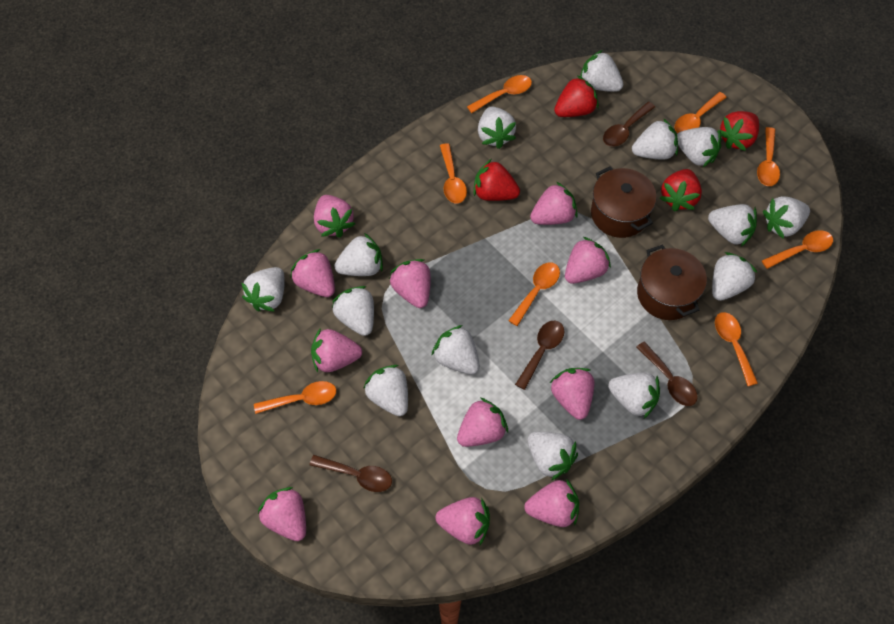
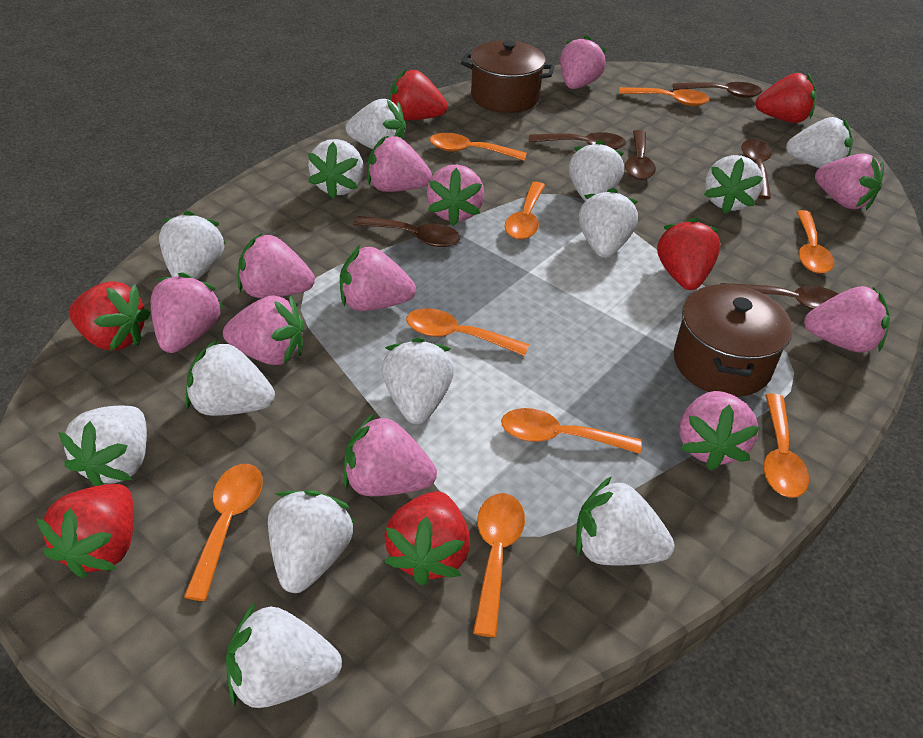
brown spoon: 4 -> 6
orange spoon: 8 -> 9
red strawberry: 4 -> 6
white strawberry: 14 -> 13

